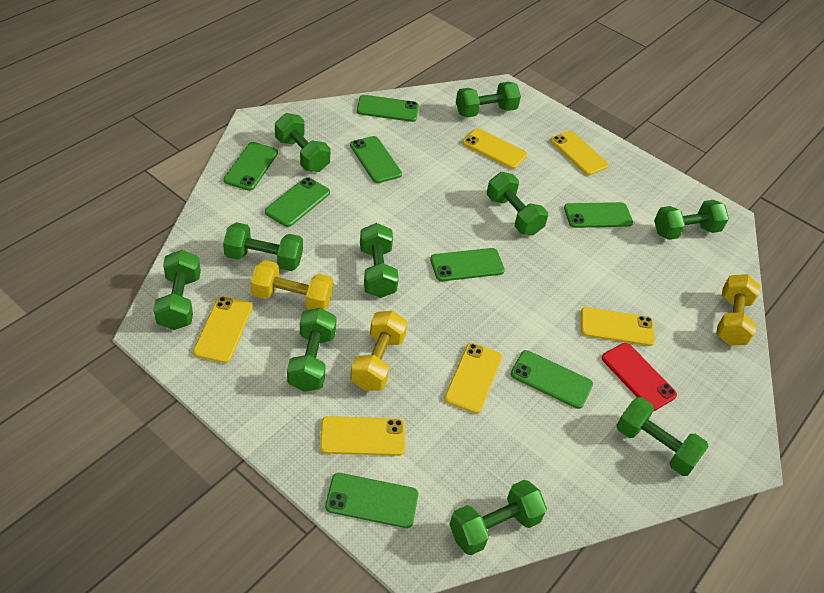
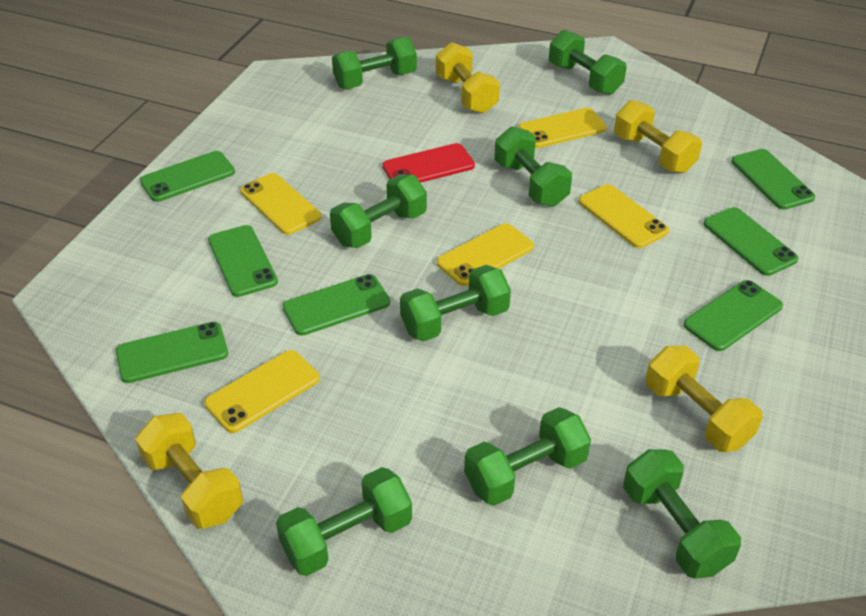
green dumbbell: 10 -> 8
green phone: 8 -> 7
yellow dumbbell: 3 -> 4
yellow phone: 6 -> 5

